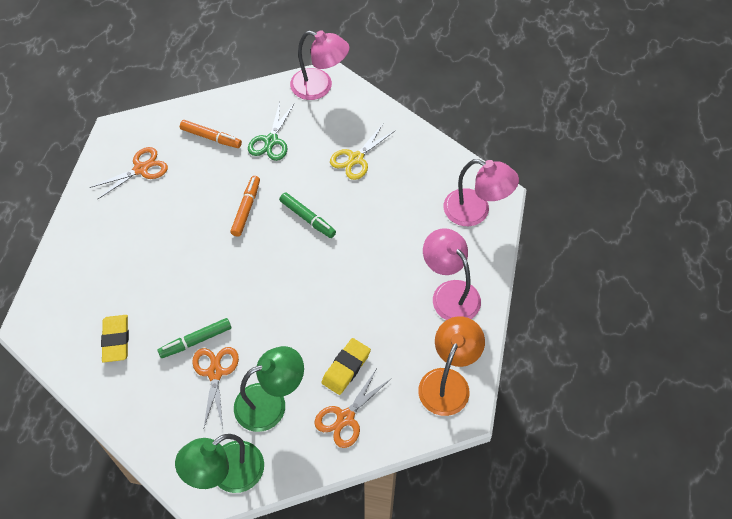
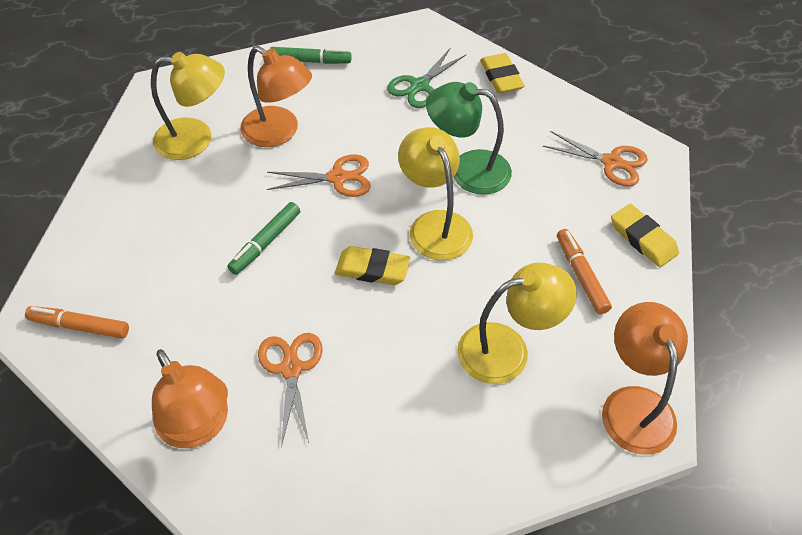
green lamp: 2 -> 1
orange lamp: 1 -> 3
pink lamp: 3 -> 0
yellow eraser: 2 -> 3
yellow lamp: 0 -> 3
yellow scissors: 1 -> 0

